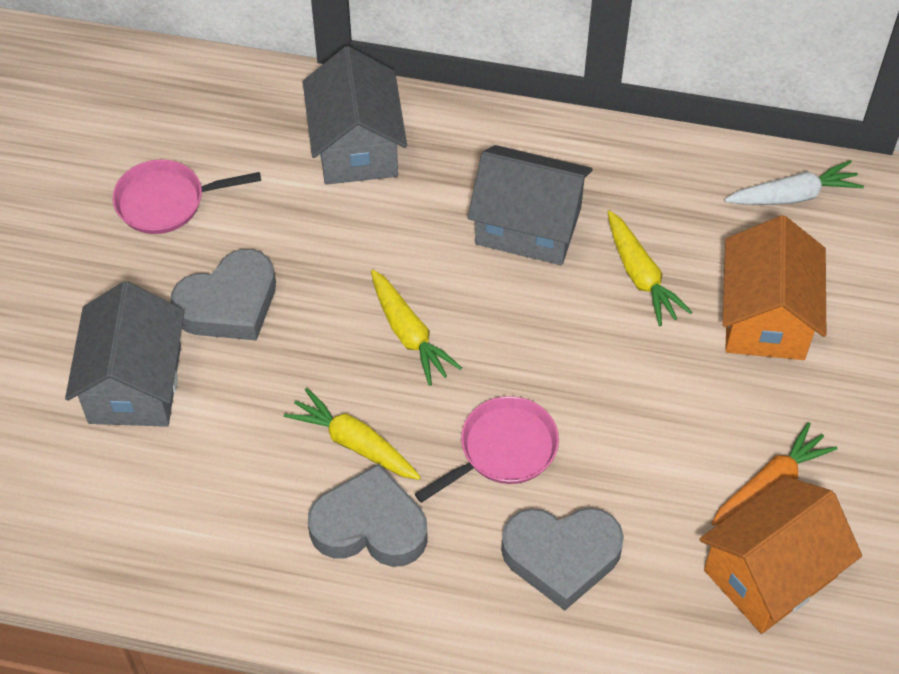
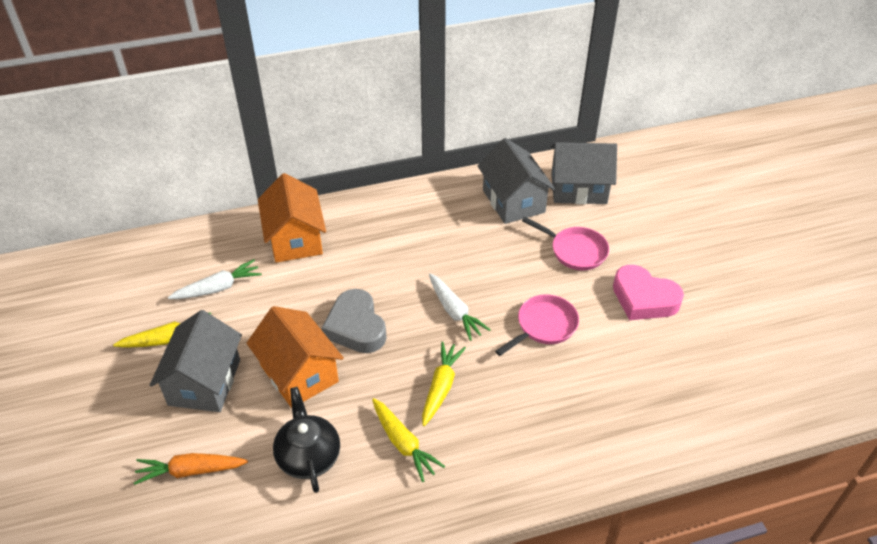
black teapot: 0 -> 1
grey heart: 3 -> 1
pink heart: 0 -> 1
white carrot: 1 -> 2

